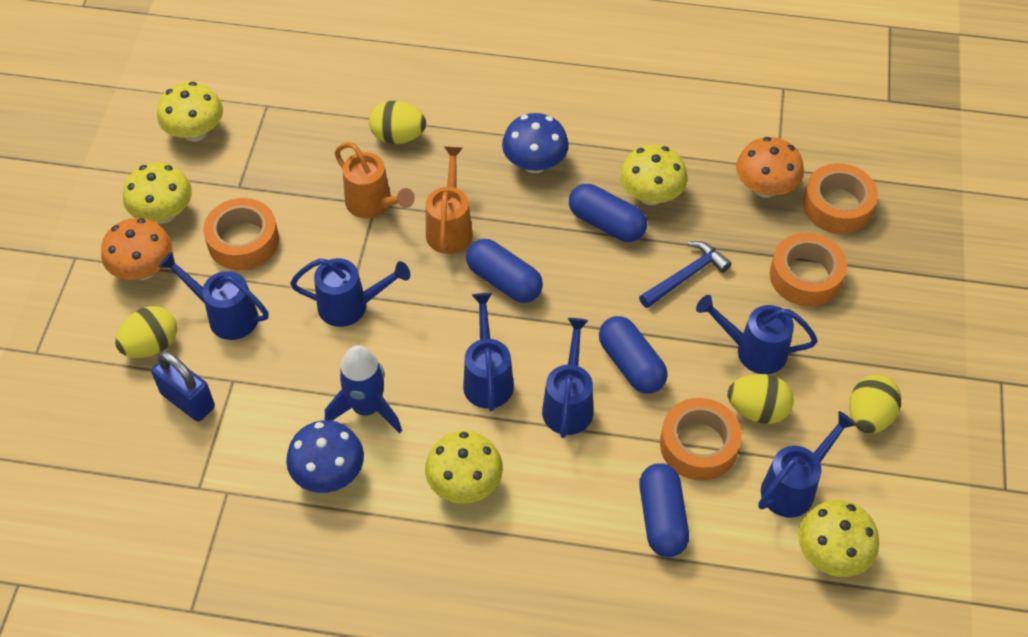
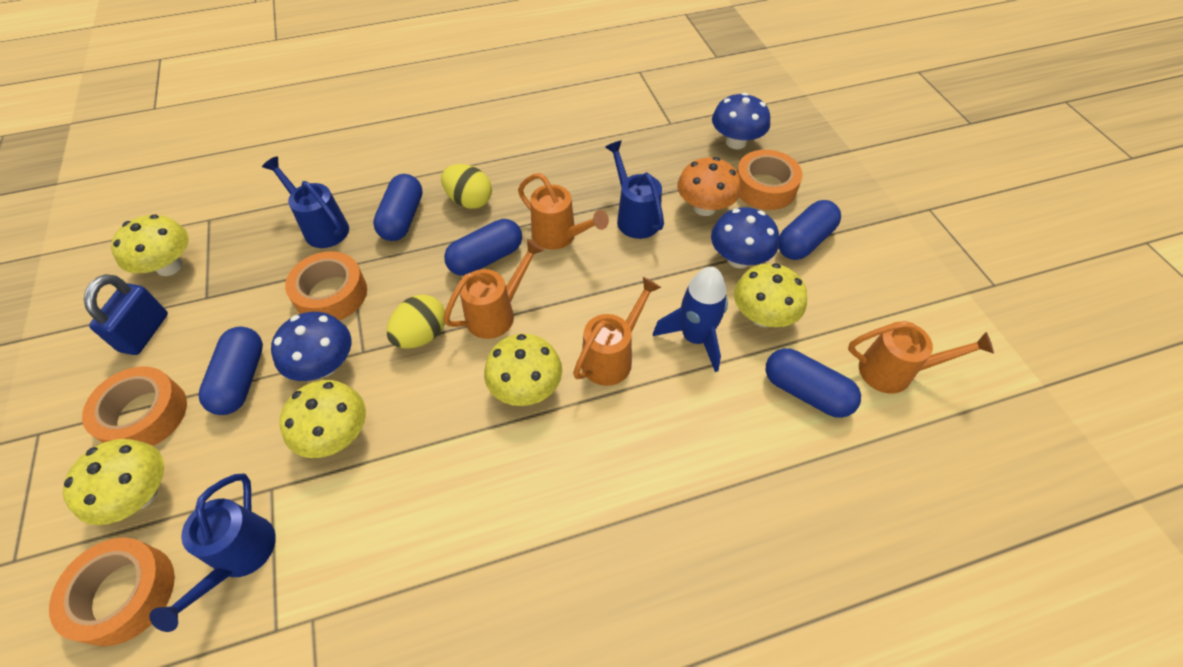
blue capsule: 4 -> 5
blue hammer: 1 -> 0
blue mushroom: 2 -> 3
blue watering can: 6 -> 3
orange mushroom: 2 -> 1
orange watering can: 2 -> 4
yellow egg: 4 -> 2

